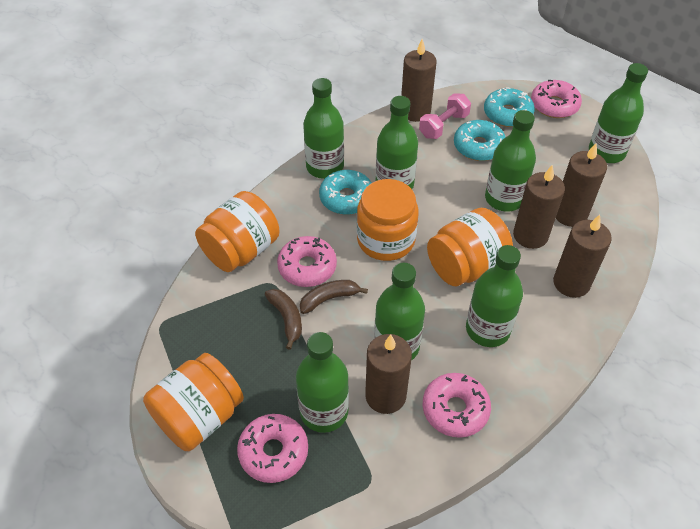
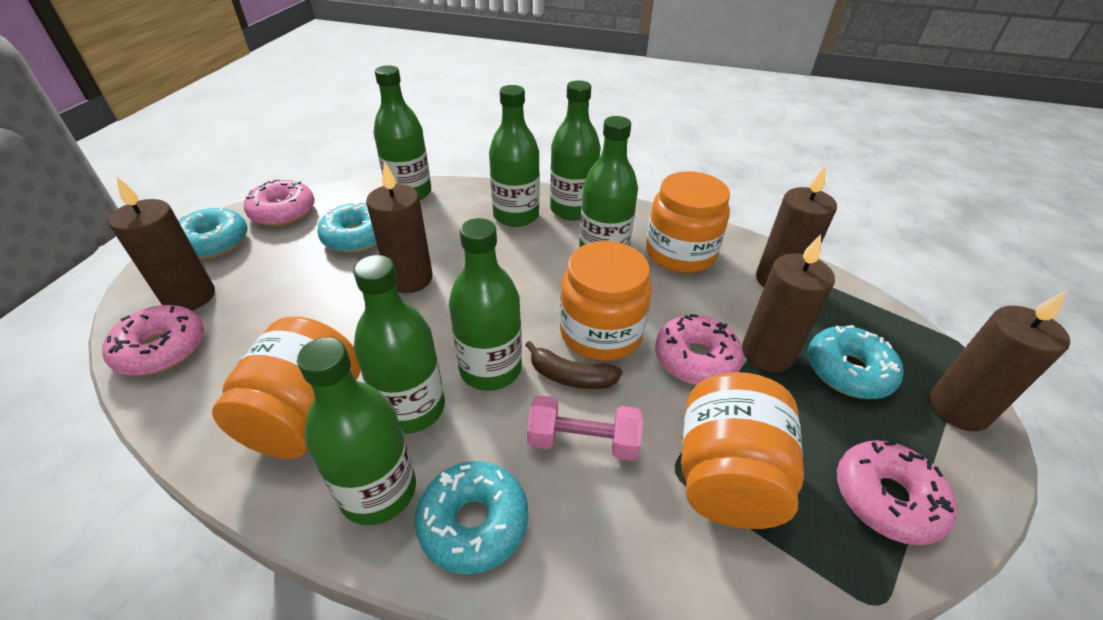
brown banana: 2 -> 1
turquoise donut: 3 -> 4

